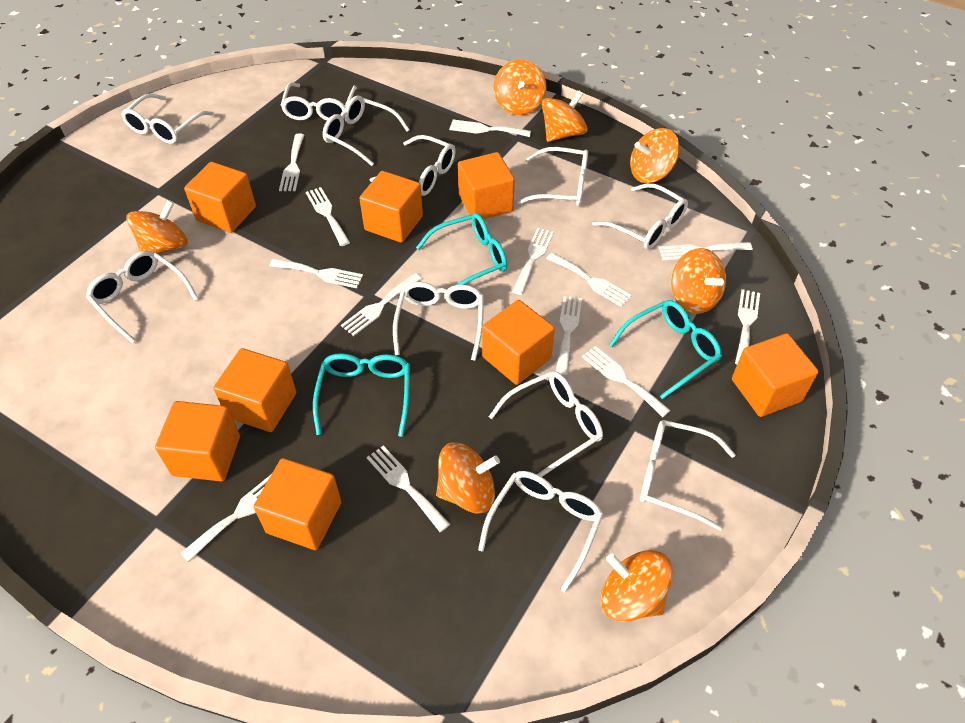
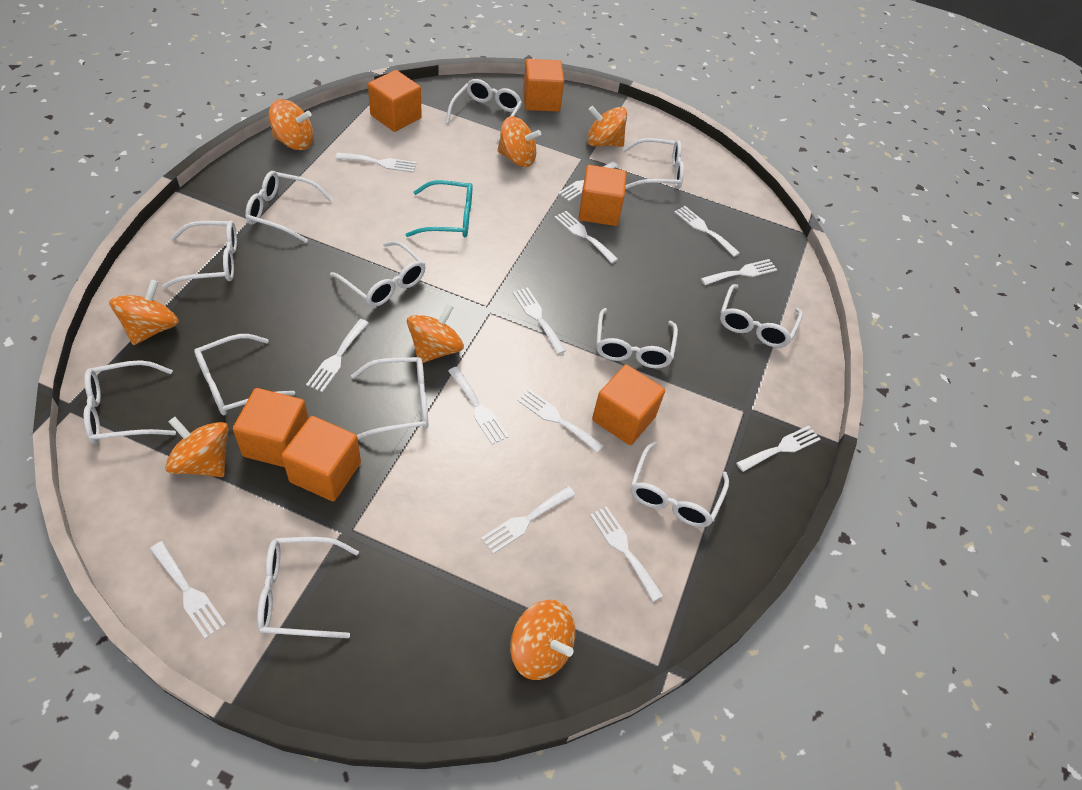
orange cube: 8 -> 6
turquoise glasses: 3 -> 1
white glasses: 11 -> 12

